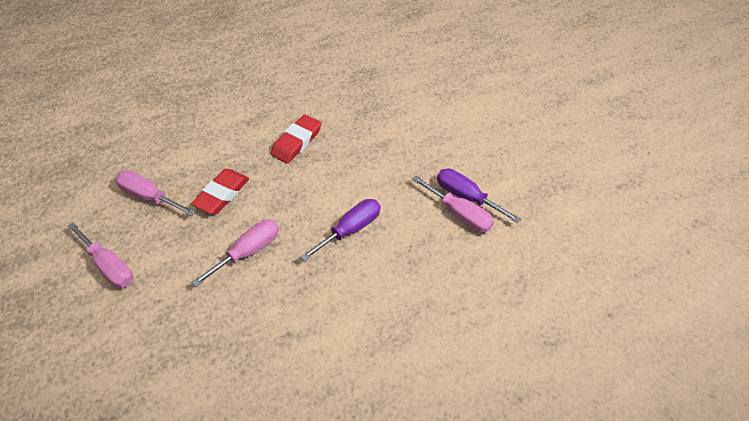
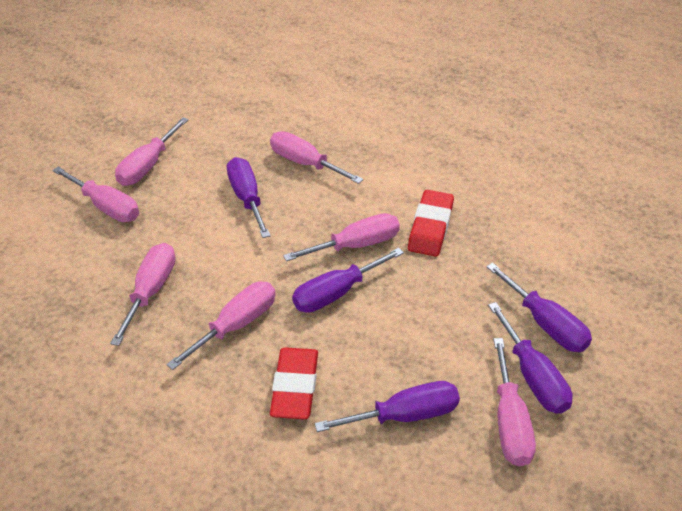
pink screwdriver: 4 -> 7
purple screwdriver: 2 -> 5

